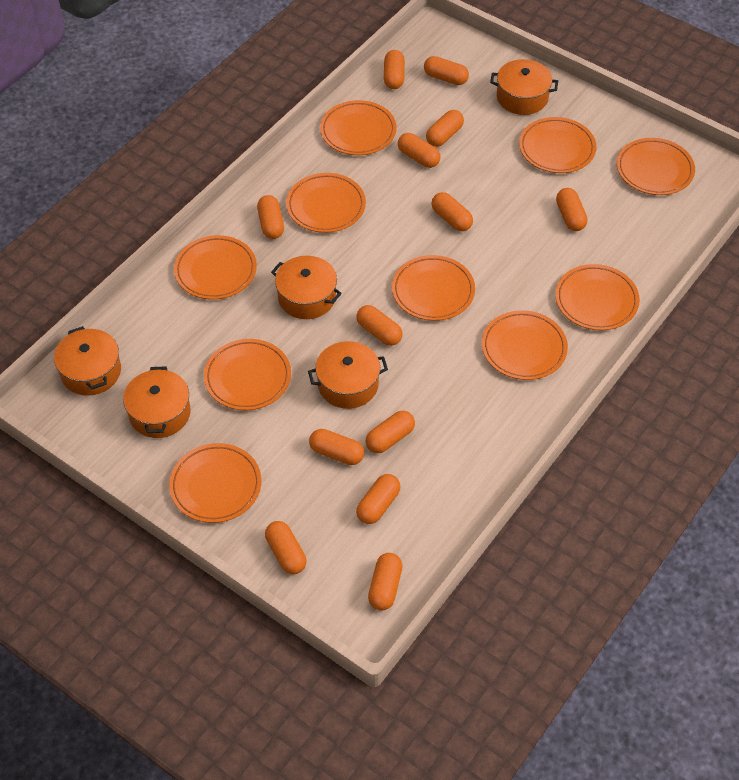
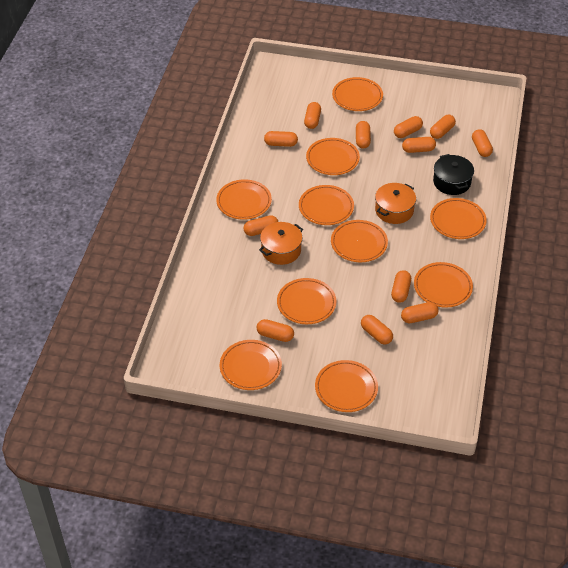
black pot: 0 -> 1
orange capsule: 13 -> 12
orange pot: 5 -> 2

